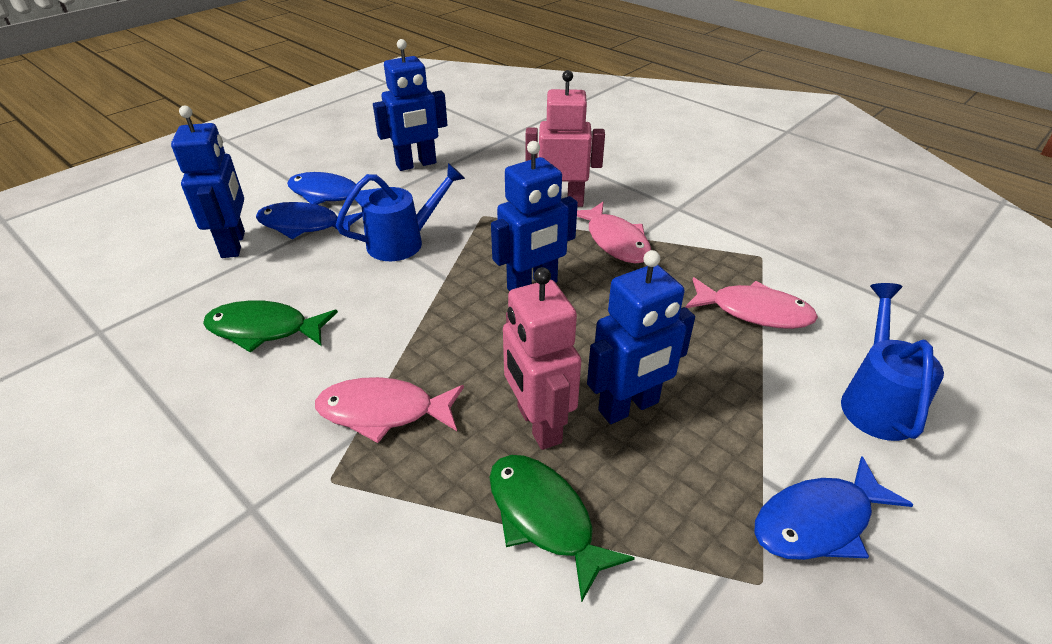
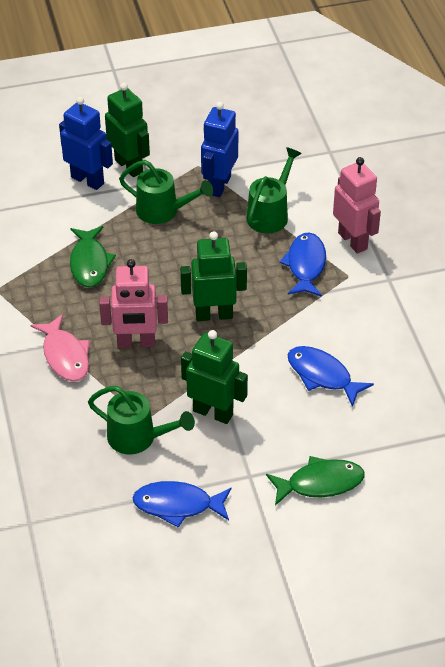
blue robot: 4 -> 2
blue watering can: 2 -> 0
green robot: 0 -> 3
green watering can: 0 -> 3
pink fish: 3 -> 1

